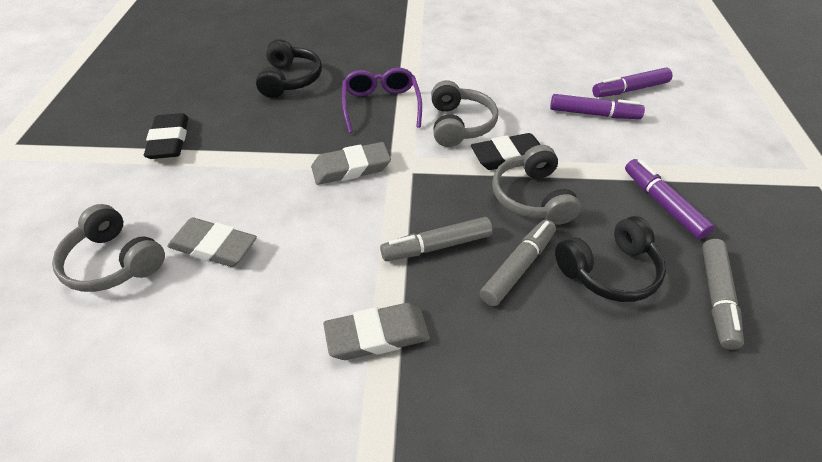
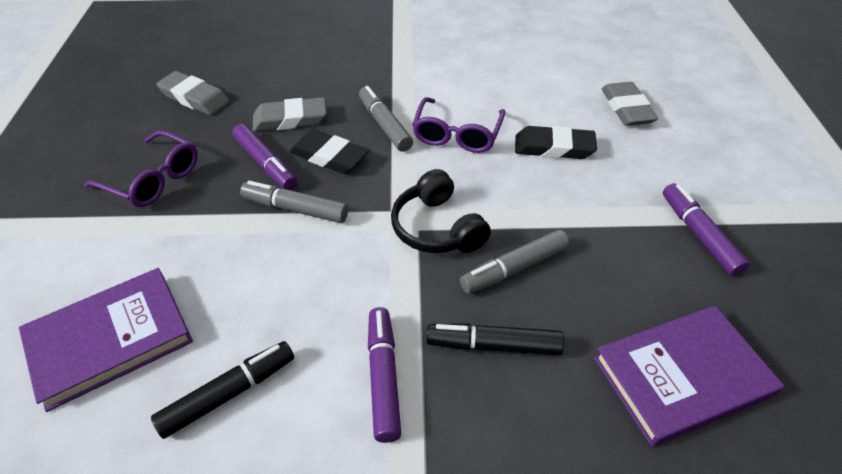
black headphones: 2 -> 1
black marker: 0 -> 2
grey headphones: 3 -> 0
purple book: 0 -> 2
purple glasses: 1 -> 2

